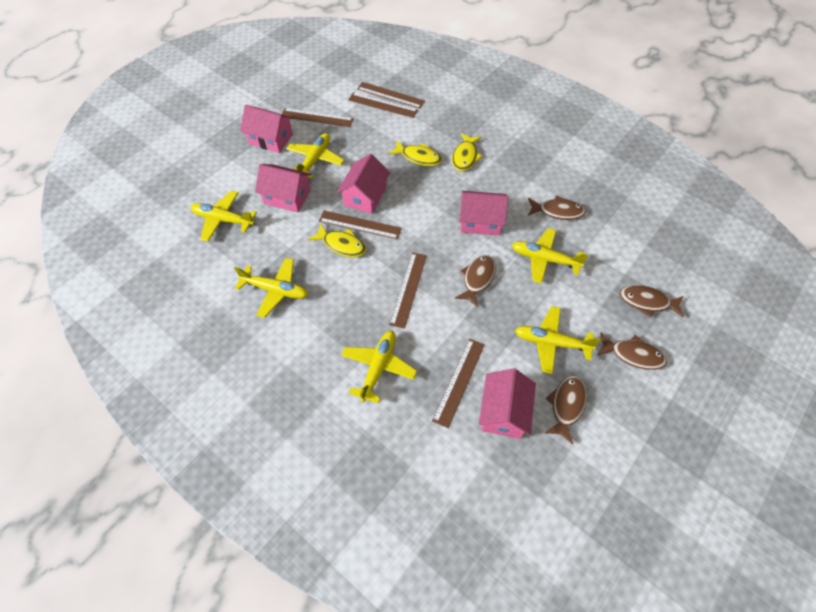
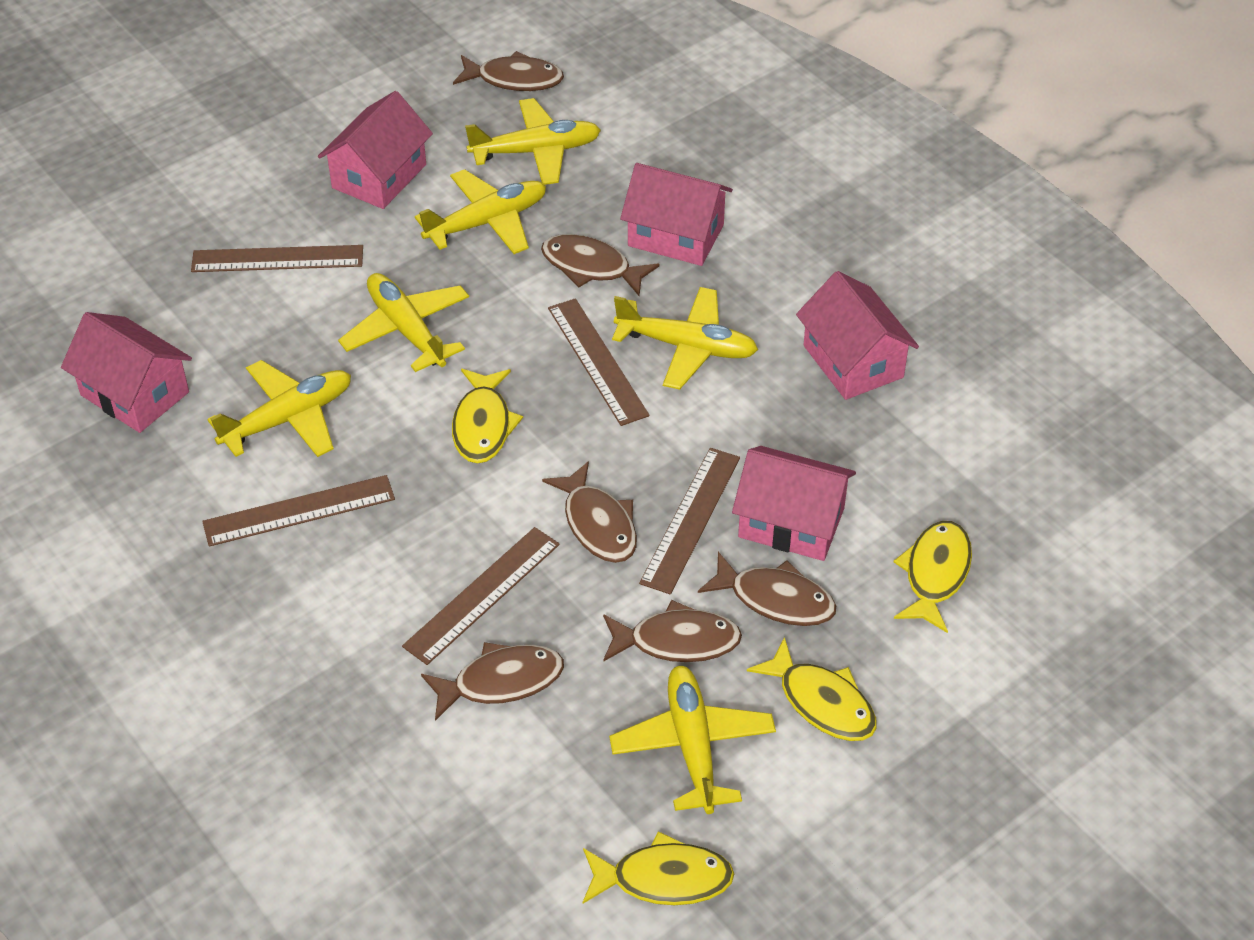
brown fish: 5 -> 6
brown ruler: 6 -> 5
yellow fish: 3 -> 4

